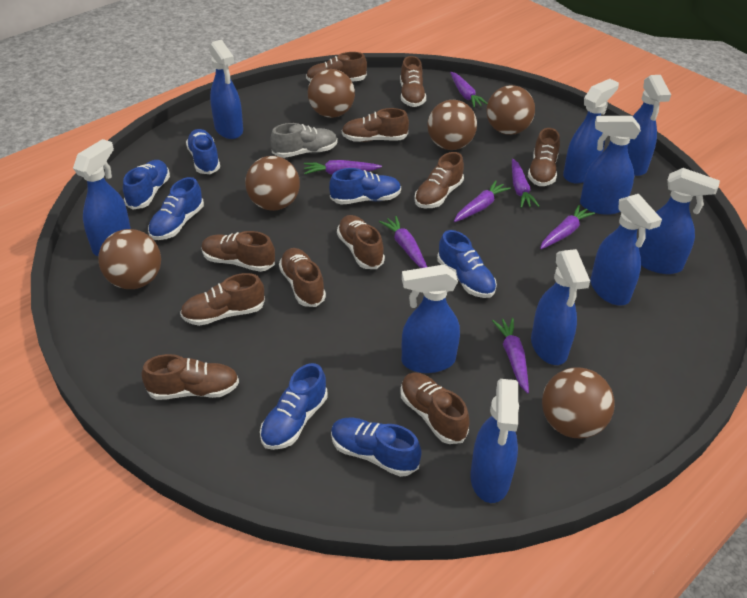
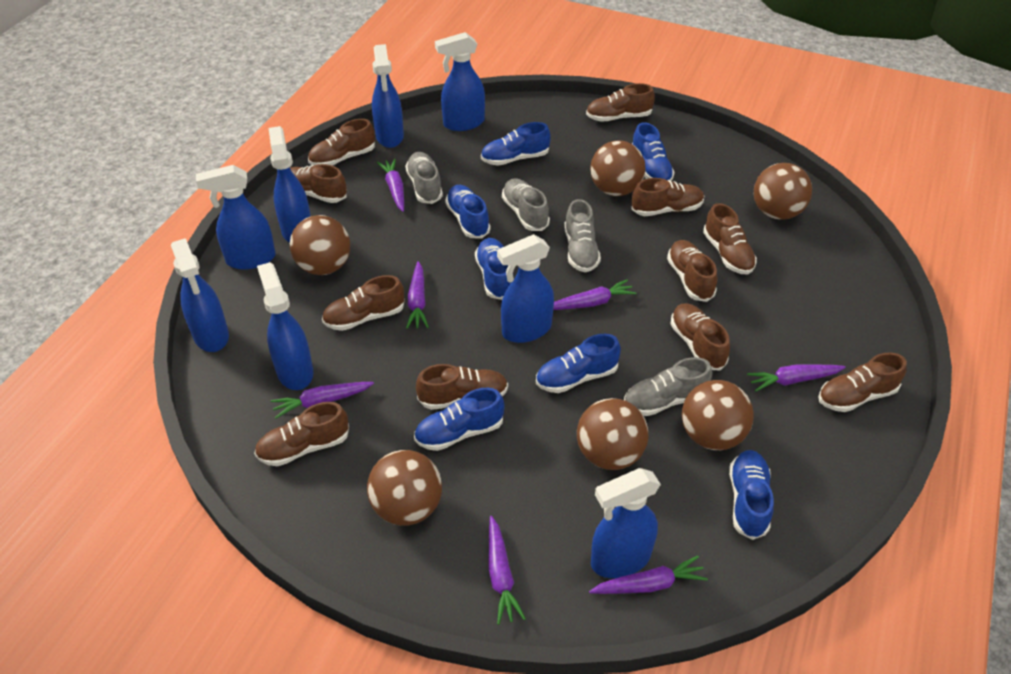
blue spray bottle: 10 -> 8
grey shoe: 1 -> 4

